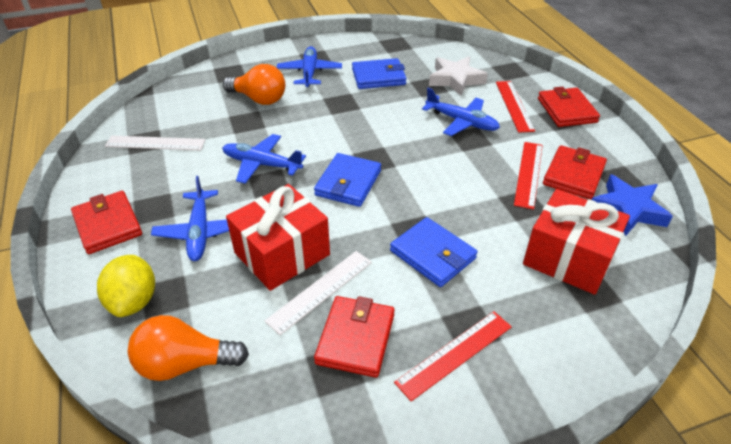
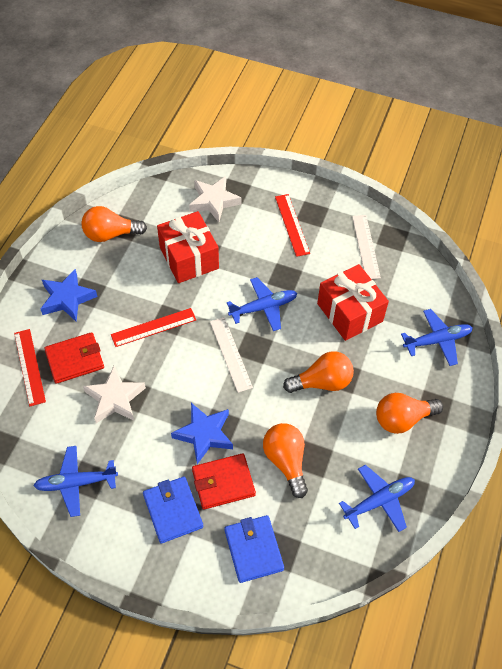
blue star: 1 -> 2
blue wallet: 3 -> 2
orange light bulb: 2 -> 4
red wallet: 4 -> 2
white star: 1 -> 2
yellow lemon: 1 -> 0

